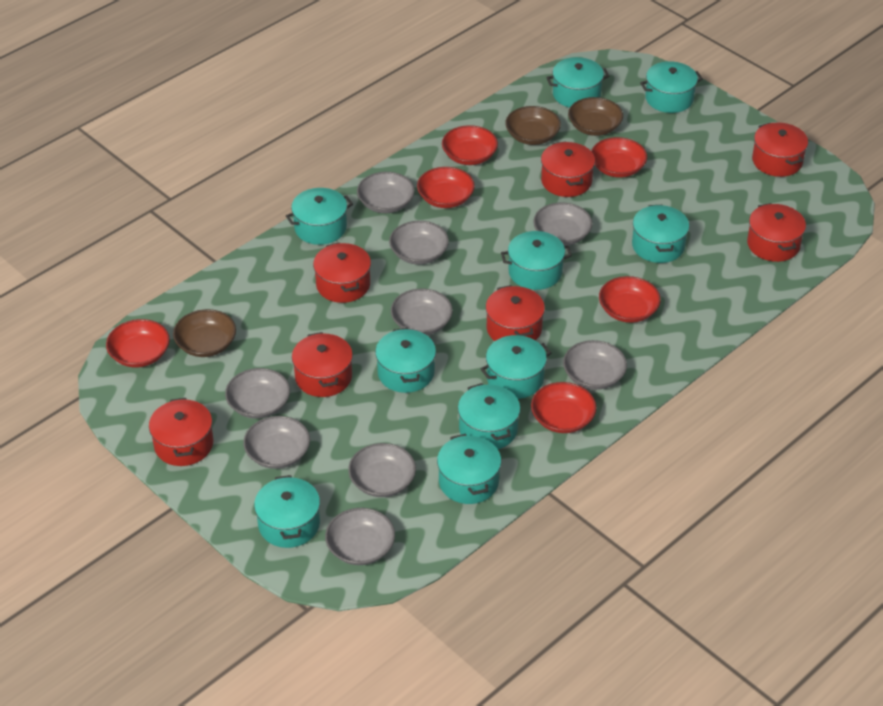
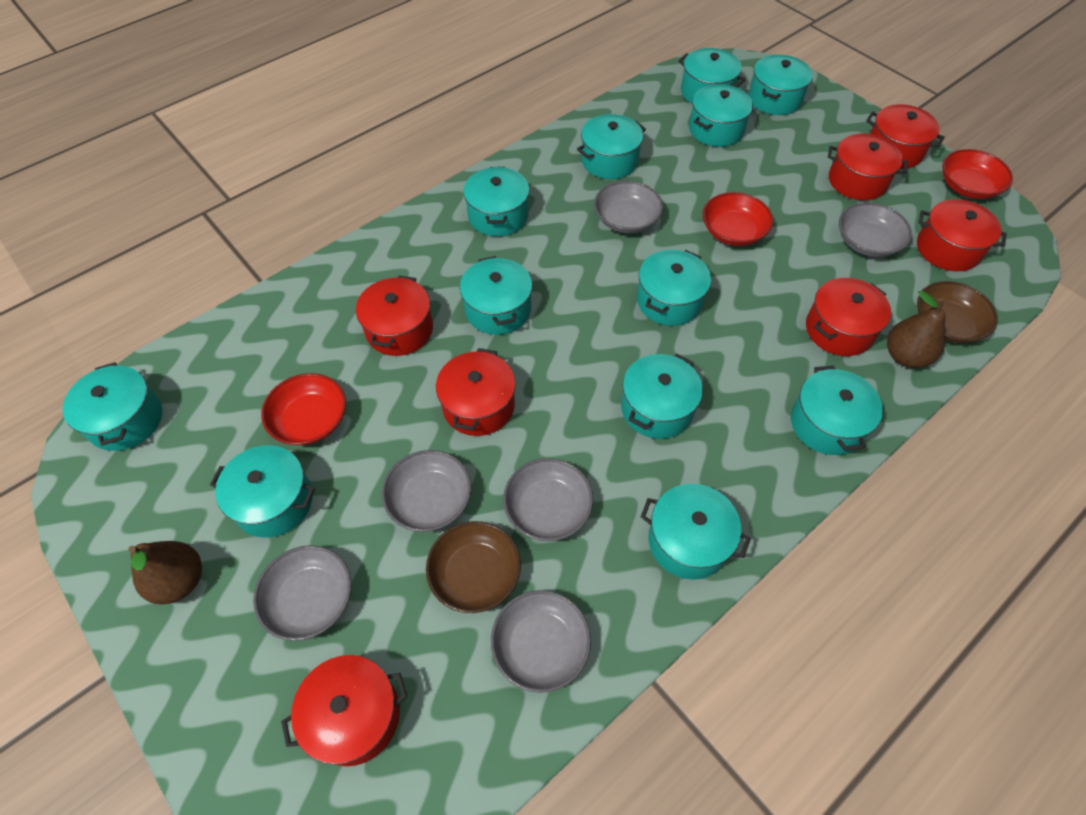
brown bowl: 3 -> 2
brown pear: 0 -> 2
grey bowl: 9 -> 6
red bowl: 6 -> 3
turquoise pot: 10 -> 12

